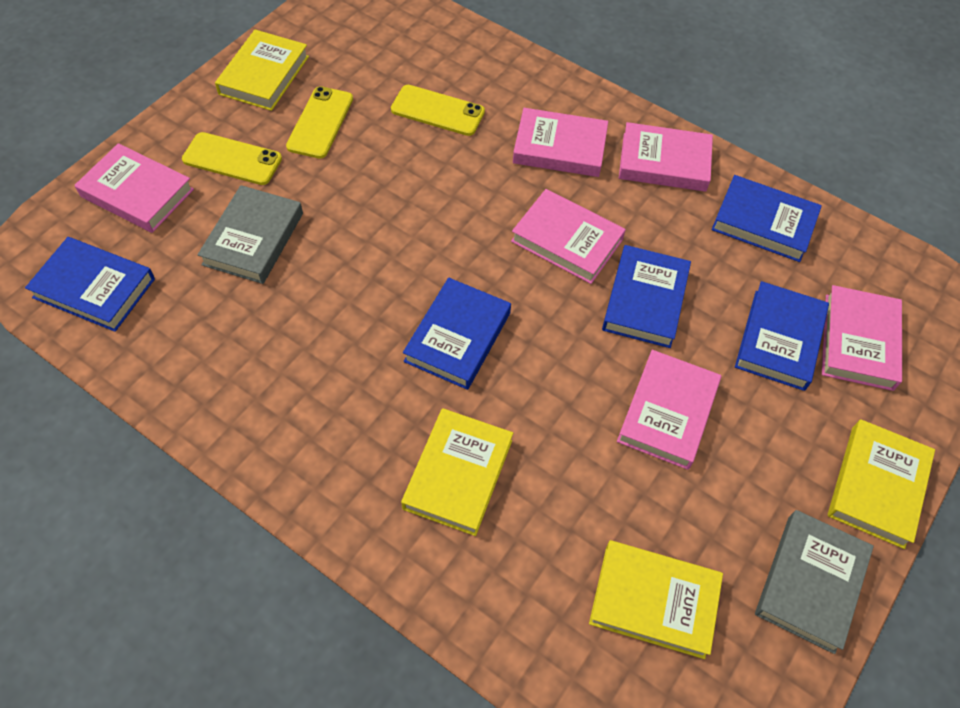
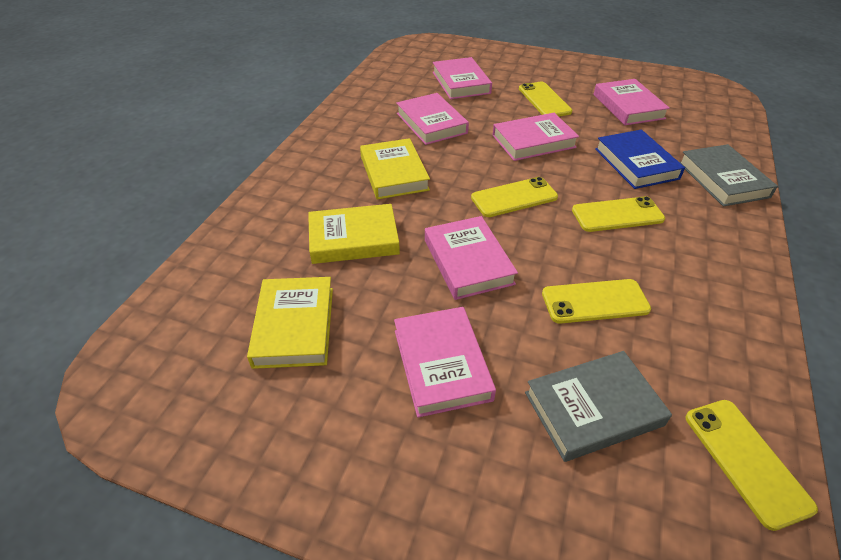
blue book: 5 -> 1
yellow book: 4 -> 3
yellow phone: 3 -> 5

